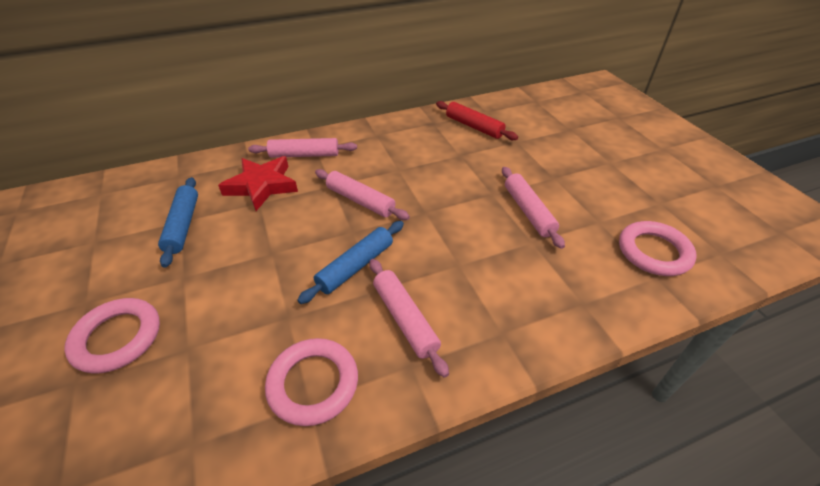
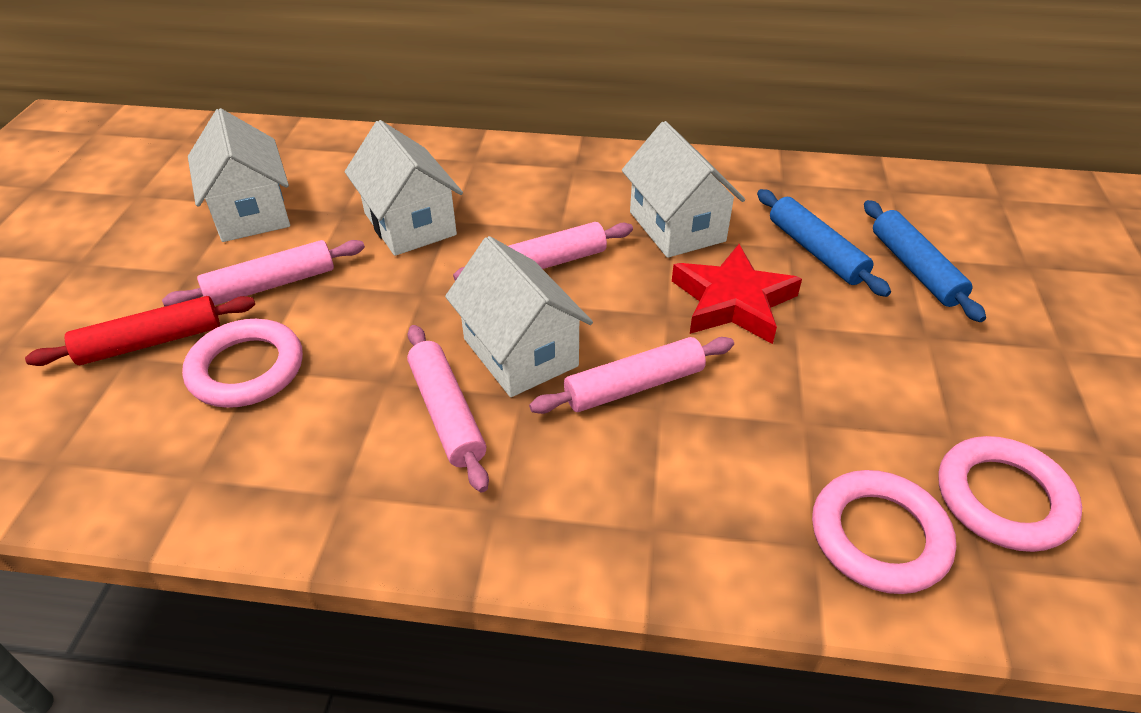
white house: 0 -> 4

